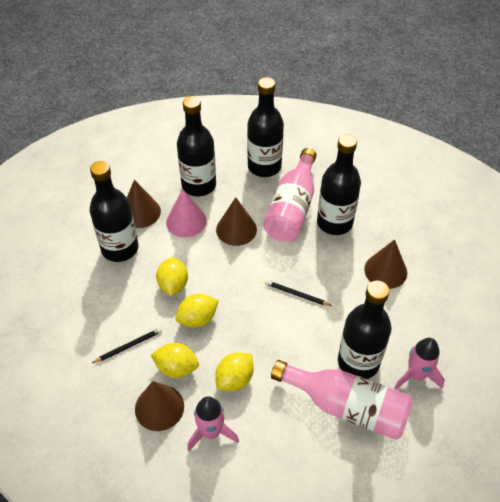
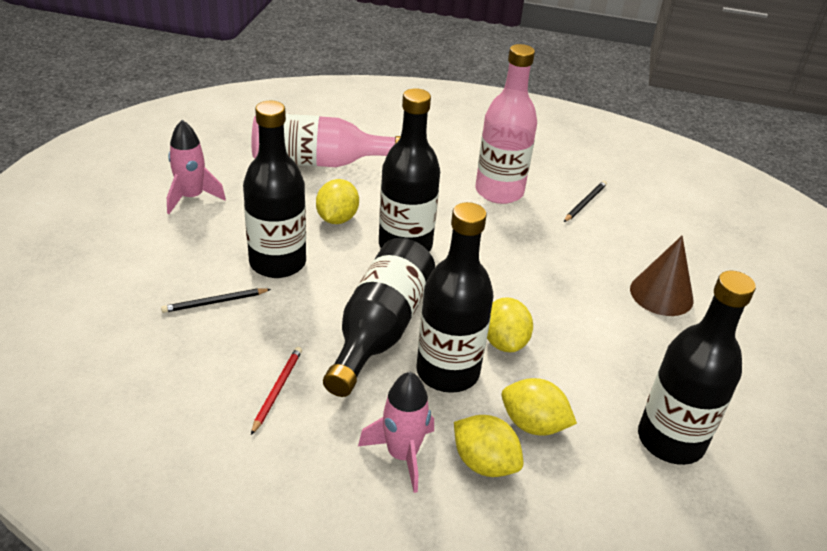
brown cone: 4 -> 1
pink cone: 1 -> 0
red pencil: 0 -> 1

